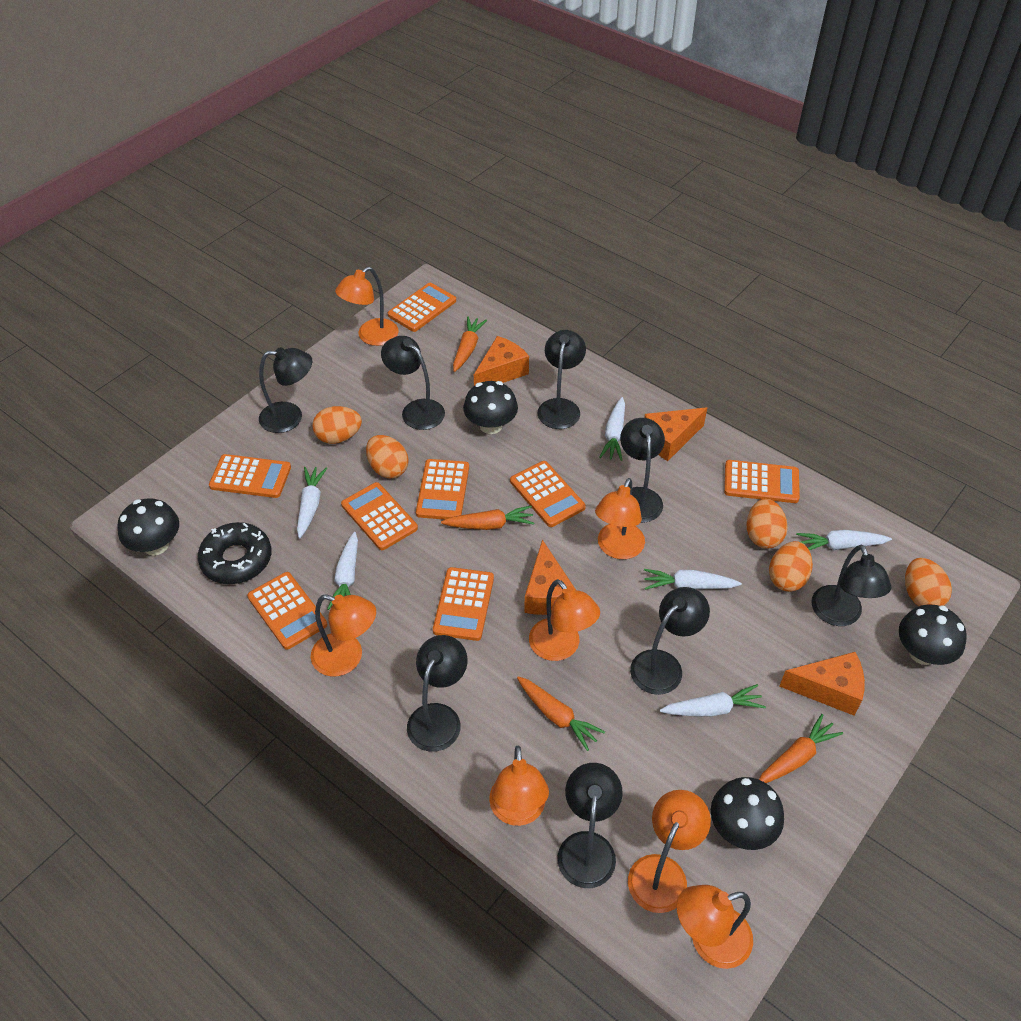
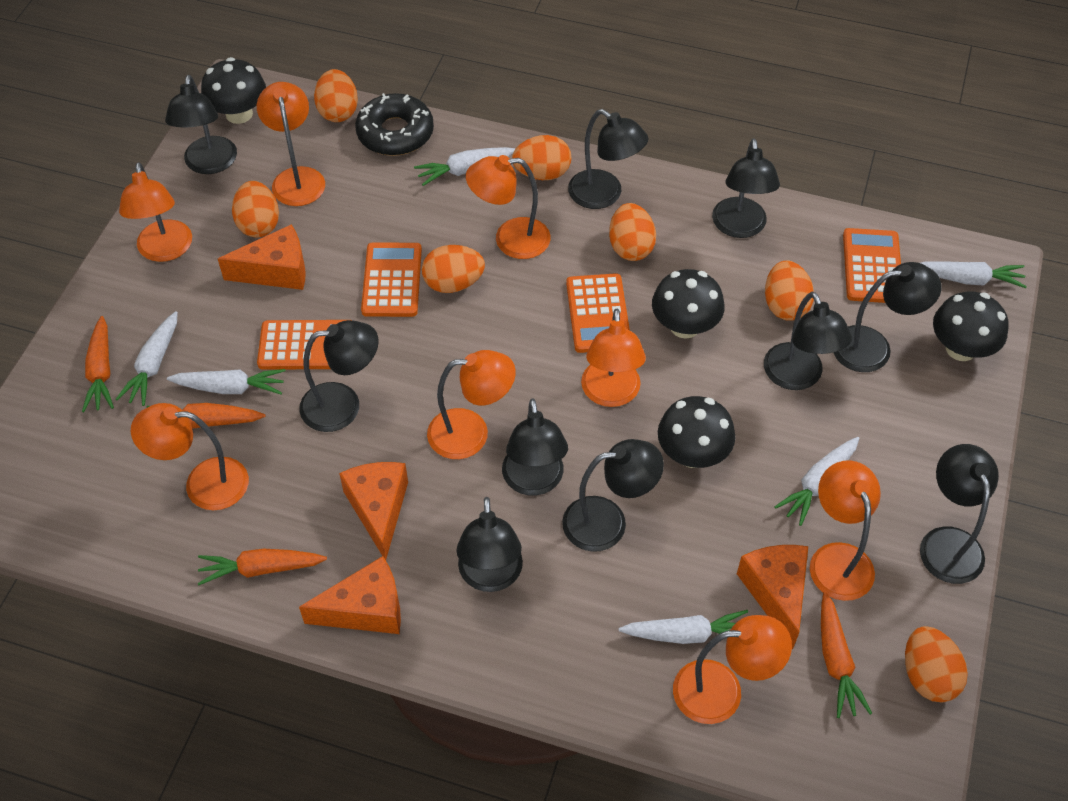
black lamp: 8 -> 10
orange calculator: 8 -> 4
orange egg: 5 -> 7
orange lamp: 7 -> 8

